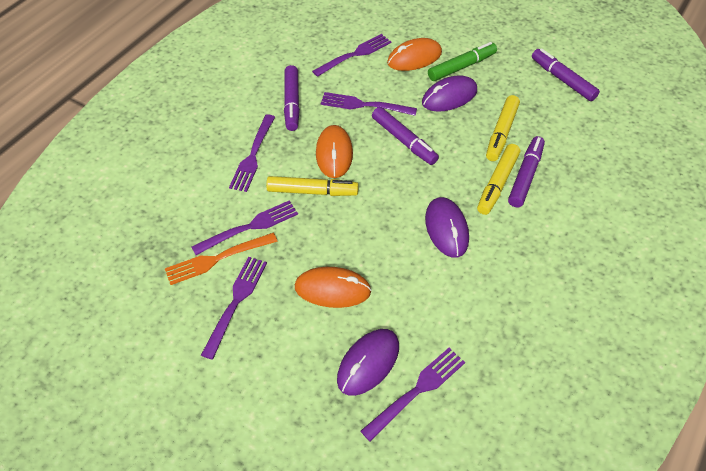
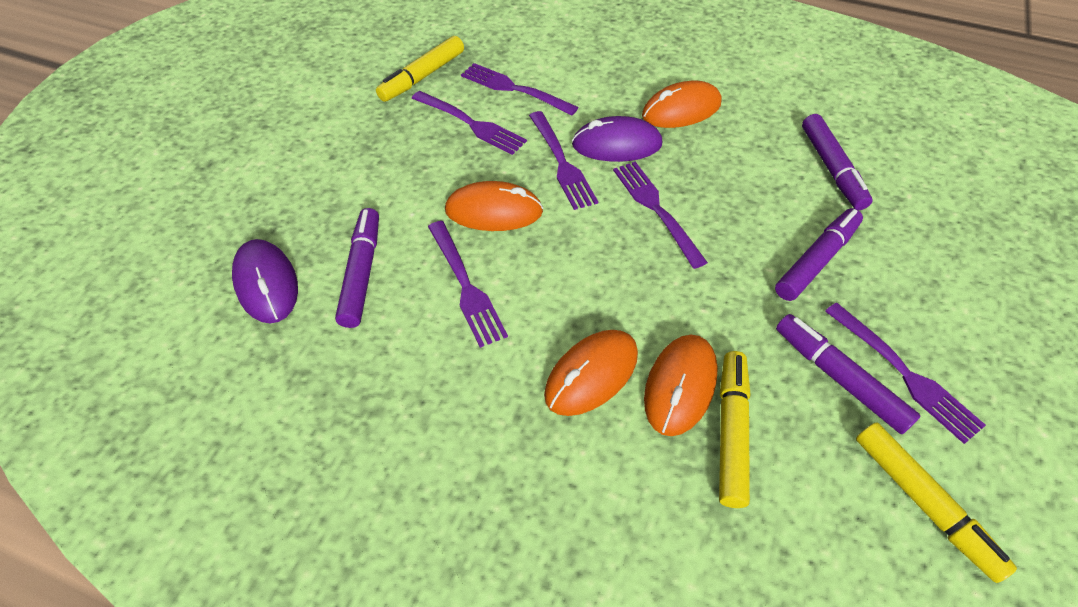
green marker: 1 -> 0
orange fork: 1 -> 0
orange mouse: 3 -> 4
purple mouse: 3 -> 2

